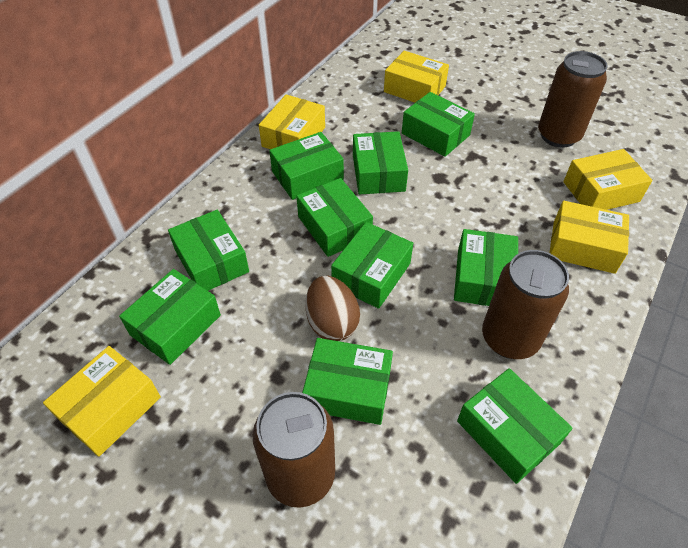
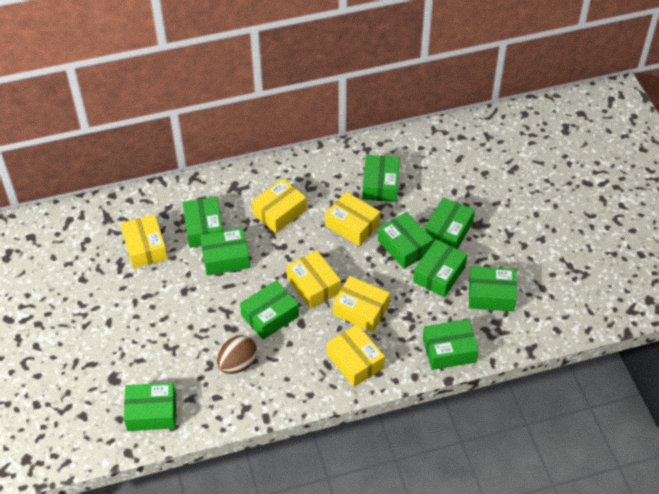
brown can: 3 -> 0
yellow box: 5 -> 6

